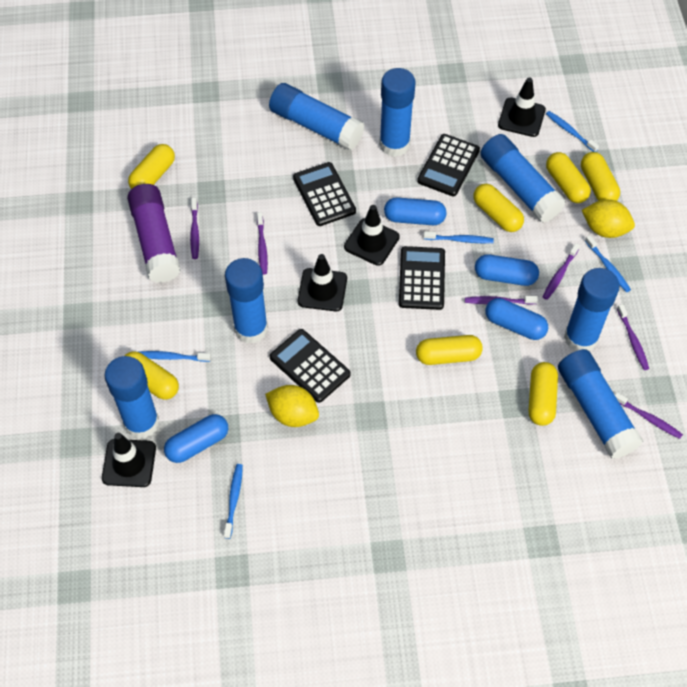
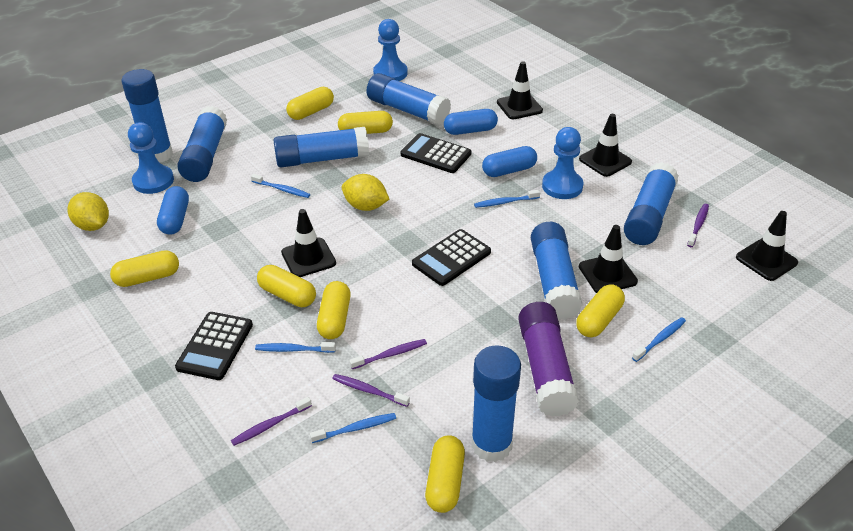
black calculator: 4 -> 3
black traffic cone: 4 -> 5
blue capsule: 4 -> 3
blue pawn: 0 -> 3
purple toothbrush: 6 -> 4

